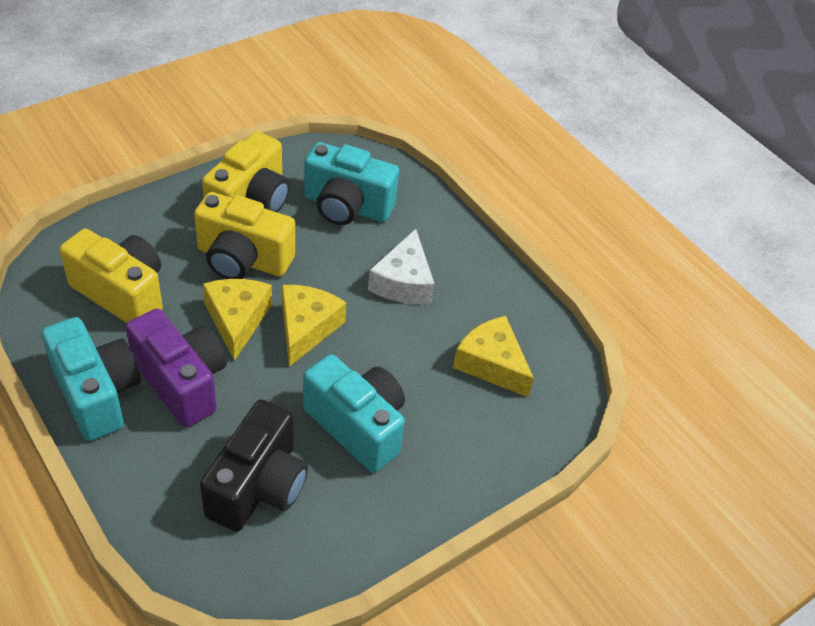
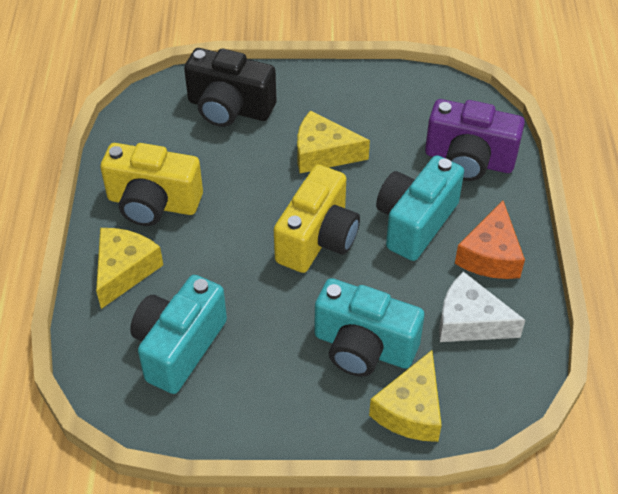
orange cheese: 0 -> 1
yellow camera: 3 -> 2

